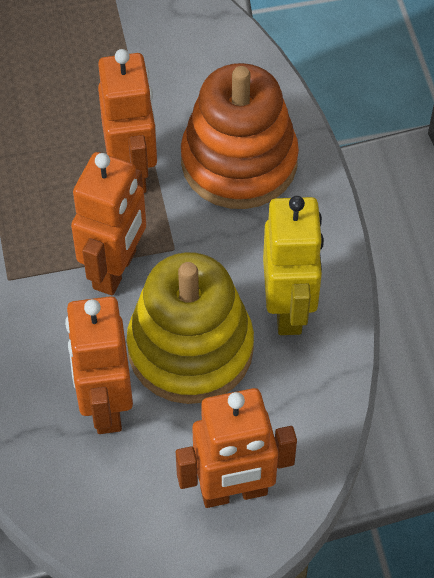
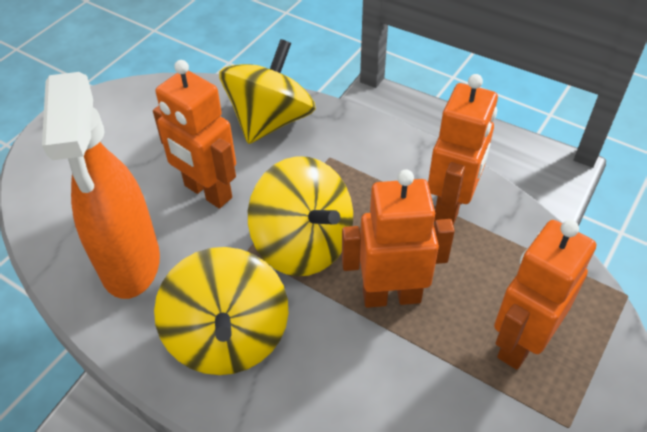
orange spray bottle: 0 -> 1
orange stacking toy: 1 -> 0
yellow robot: 1 -> 0
yellow spinning top: 0 -> 3
yellow stacking toy: 1 -> 0

